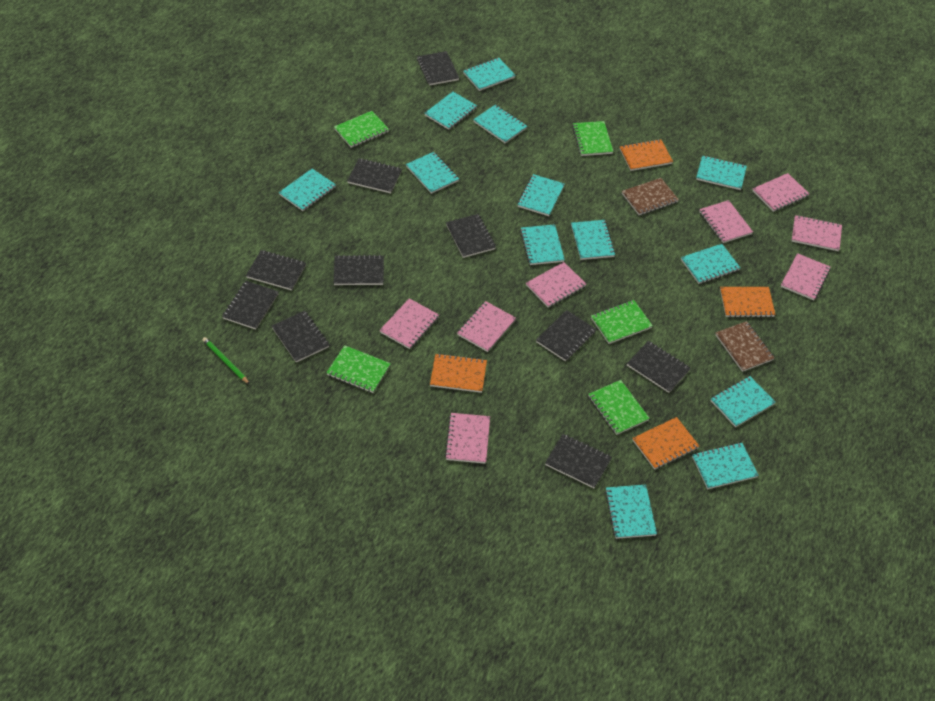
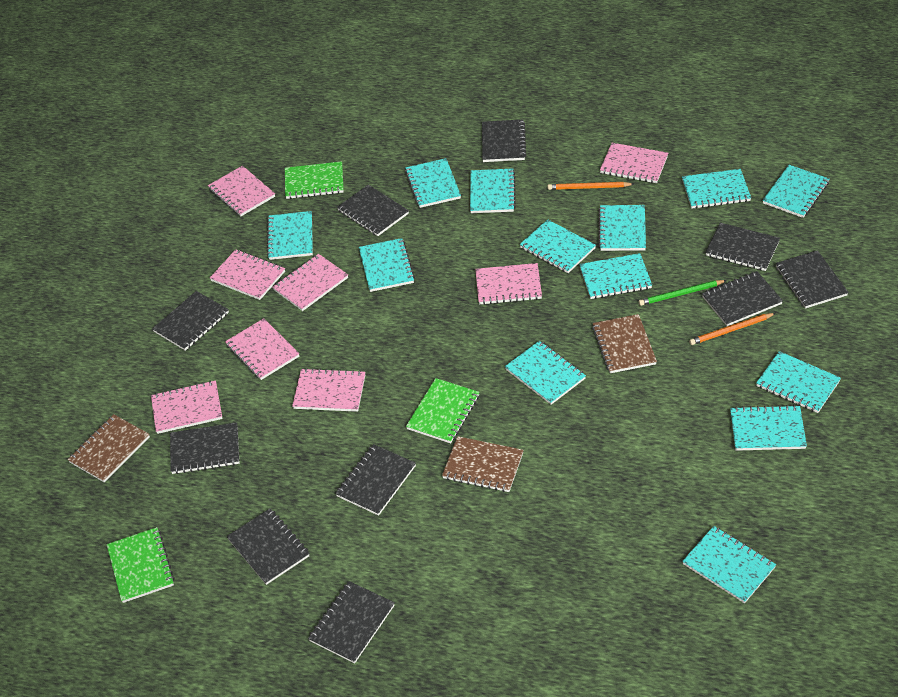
brown notebook: 2 -> 3
green notebook: 5 -> 3
orange notebook: 4 -> 0
orange pencil: 0 -> 2

